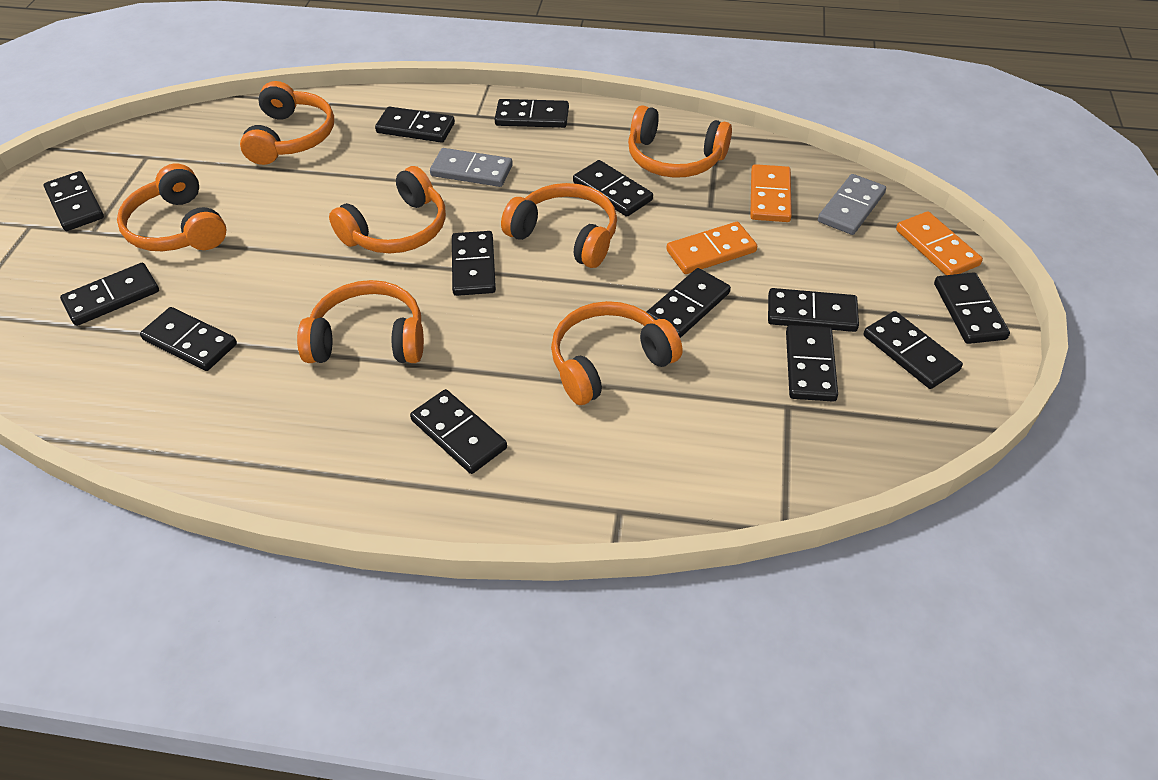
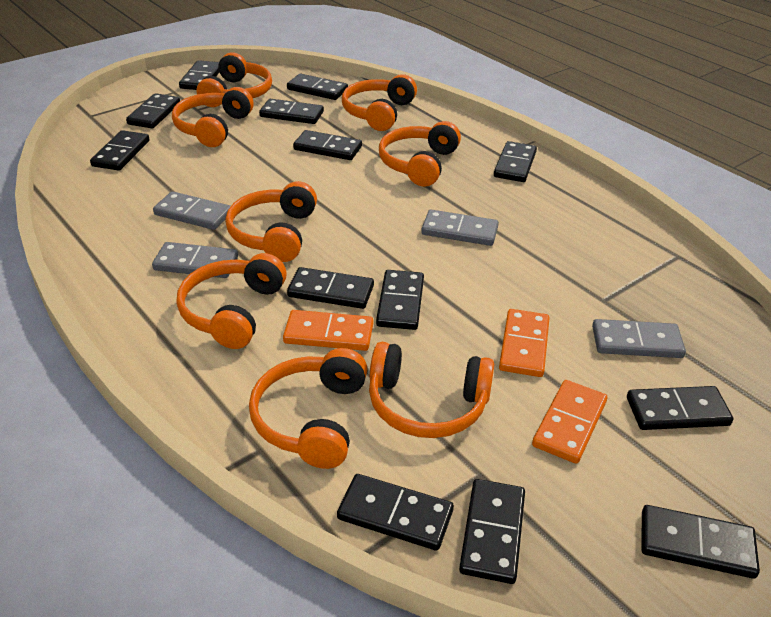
grey domino: 2 -> 4
orange headphones: 7 -> 8

